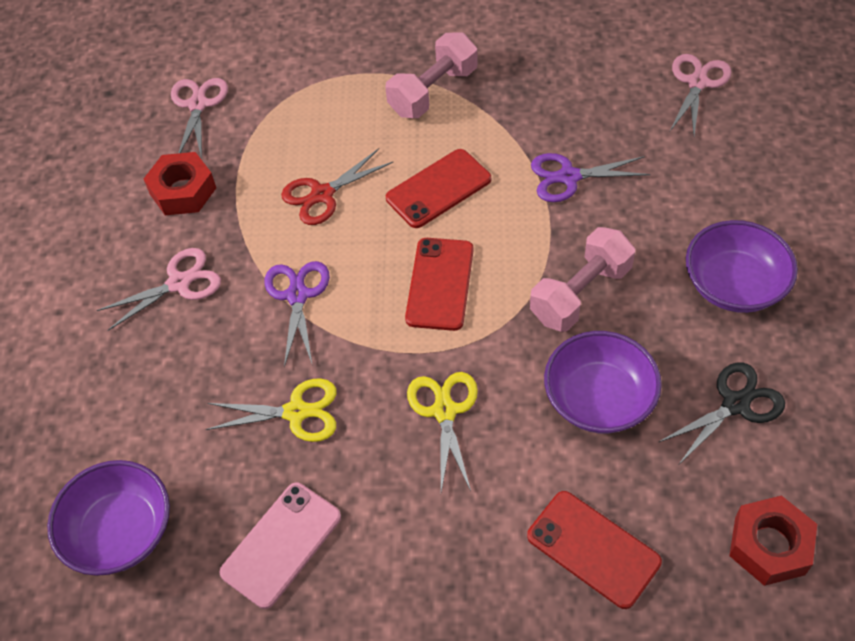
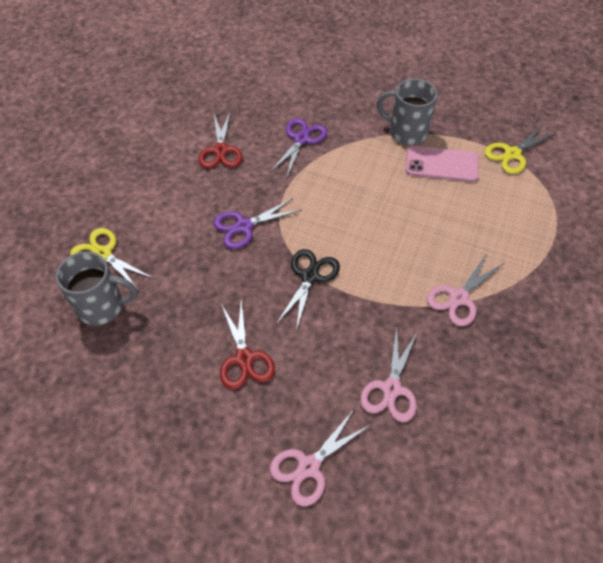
grey mug: 0 -> 2
pink dumbbell: 2 -> 0
purple bowl: 3 -> 0
red nut: 2 -> 0
red phone: 3 -> 0
red scissors: 1 -> 2

